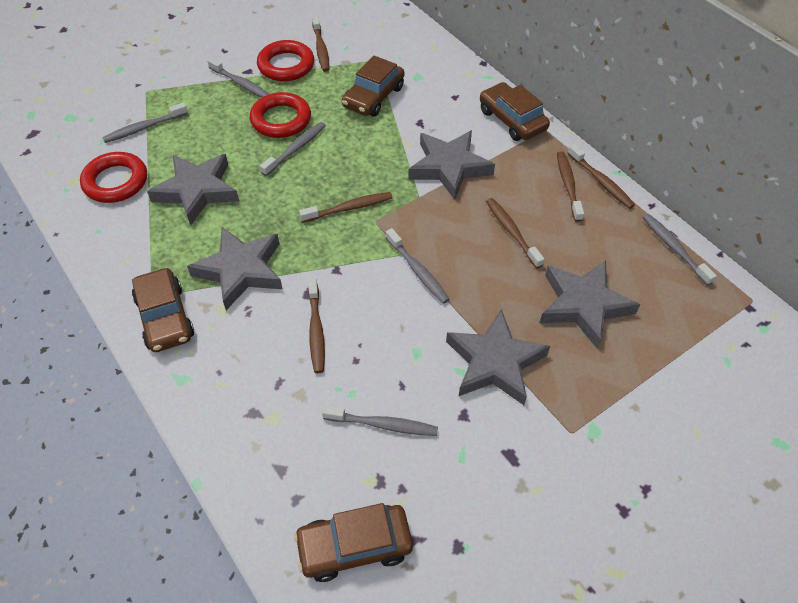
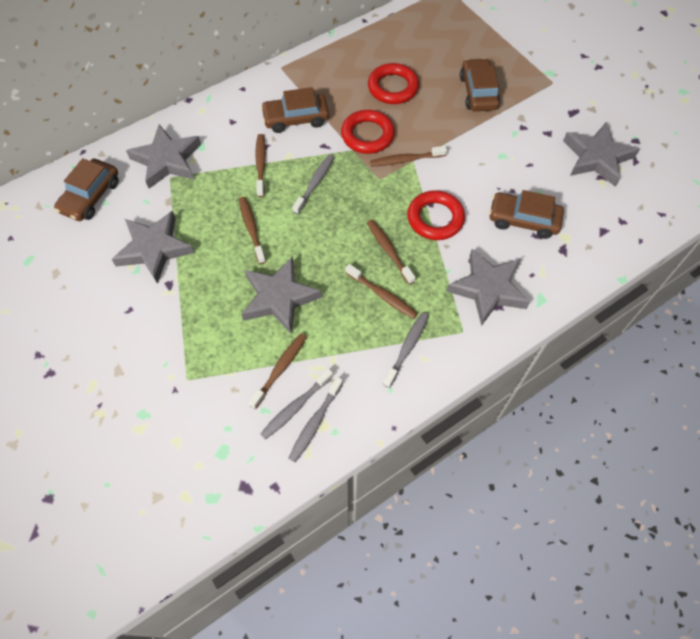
grey toothbrush: 6 -> 4

